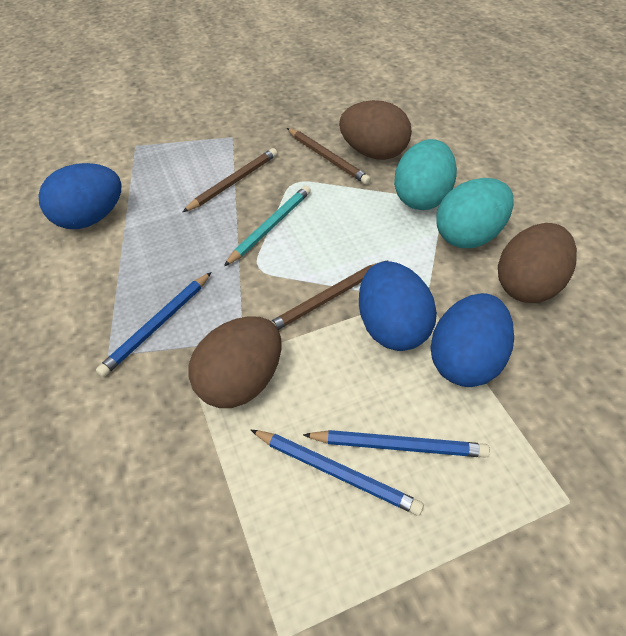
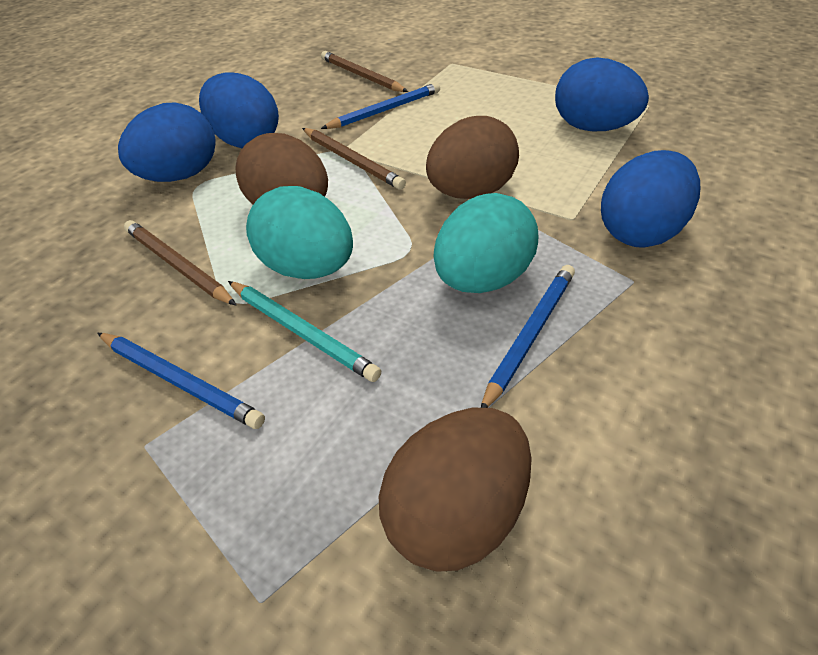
blue egg: 3 -> 4

